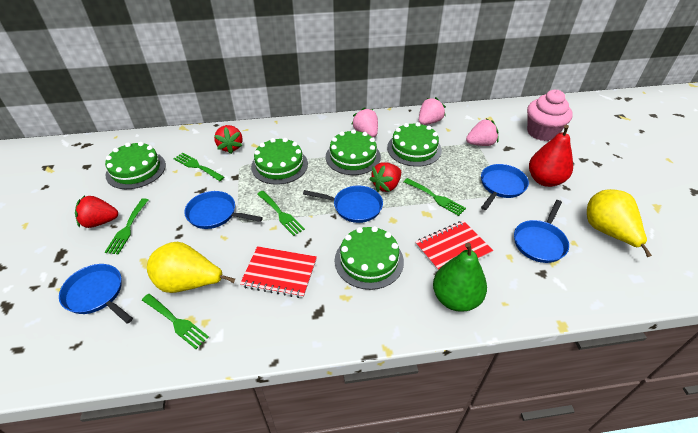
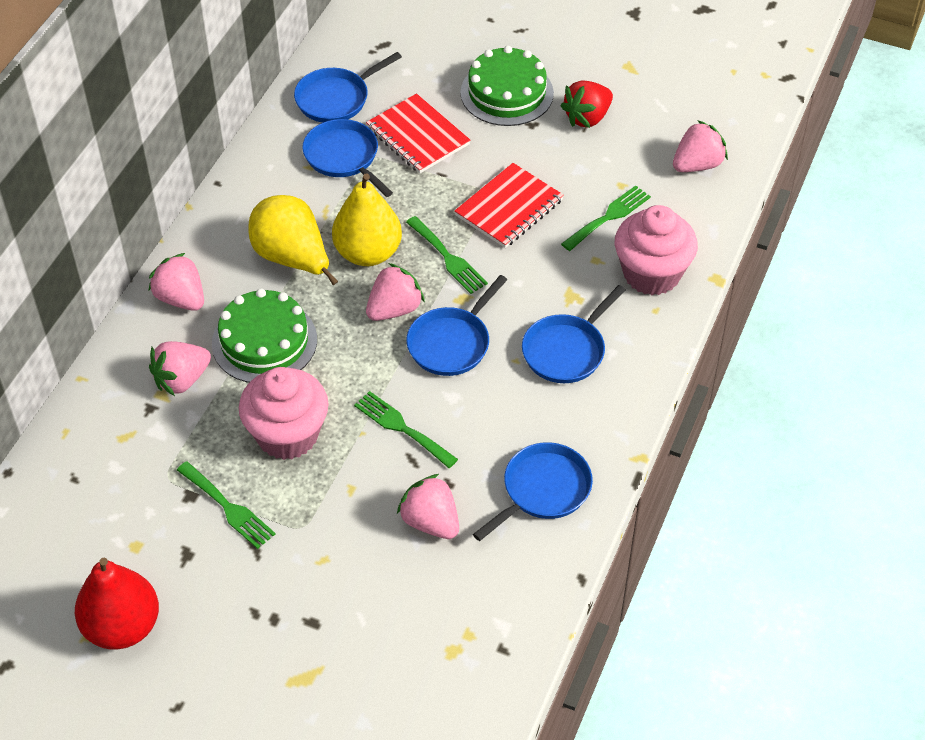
green cake: 5 -> 2
green fork: 5 -> 4
green pear: 1 -> 0
pink cupcake: 1 -> 2
pink strawberry: 3 -> 5
red strawberry: 3 -> 1

